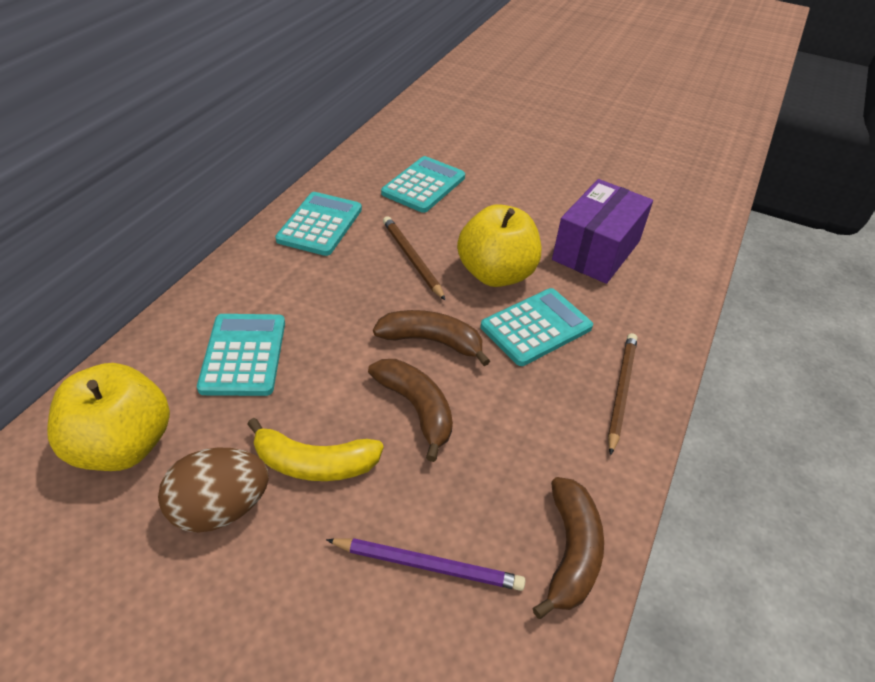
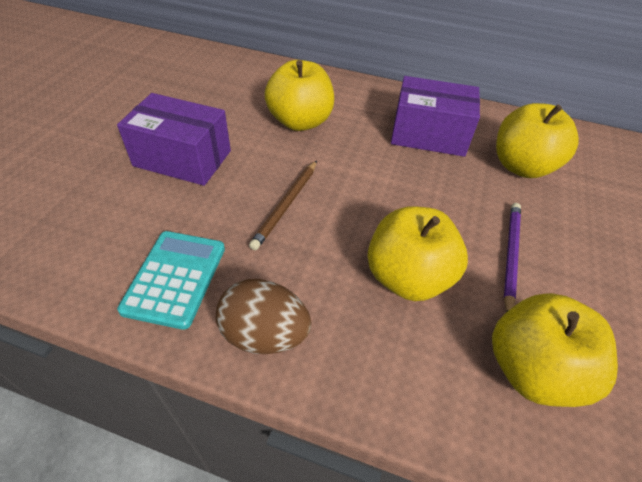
brown banana: 3 -> 0
brown pencil: 2 -> 1
purple box: 1 -> 2
turquoise calculator: 4 -> 1
yellow apple: 2 -> 4
yellow banana: 1 -> 0

